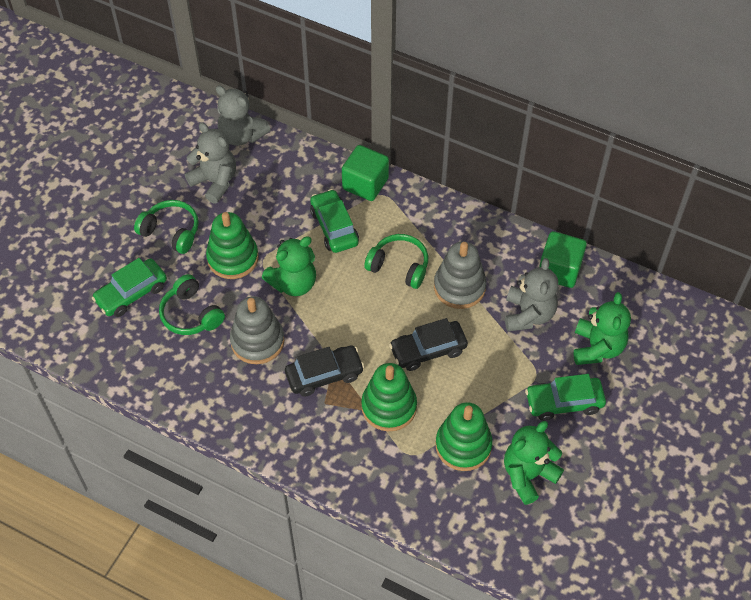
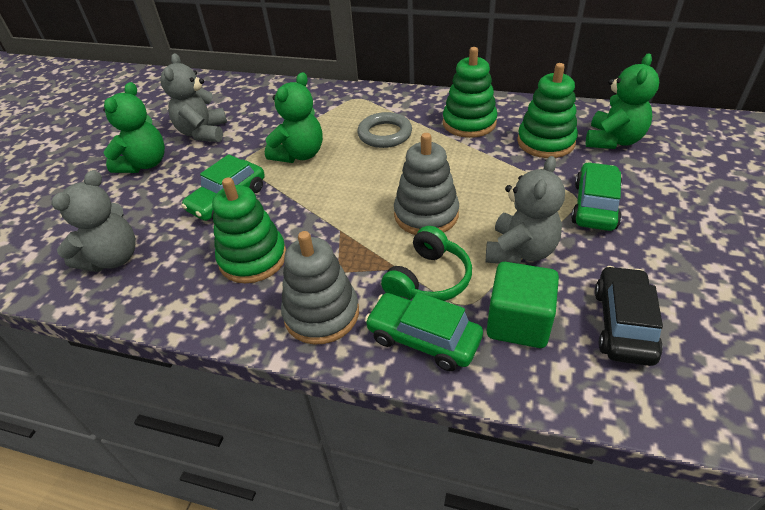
black car: 2 -> 1
green cube: 2 -> 1
green headphones: 3 -> 1
grey ring: 0 -> 1

